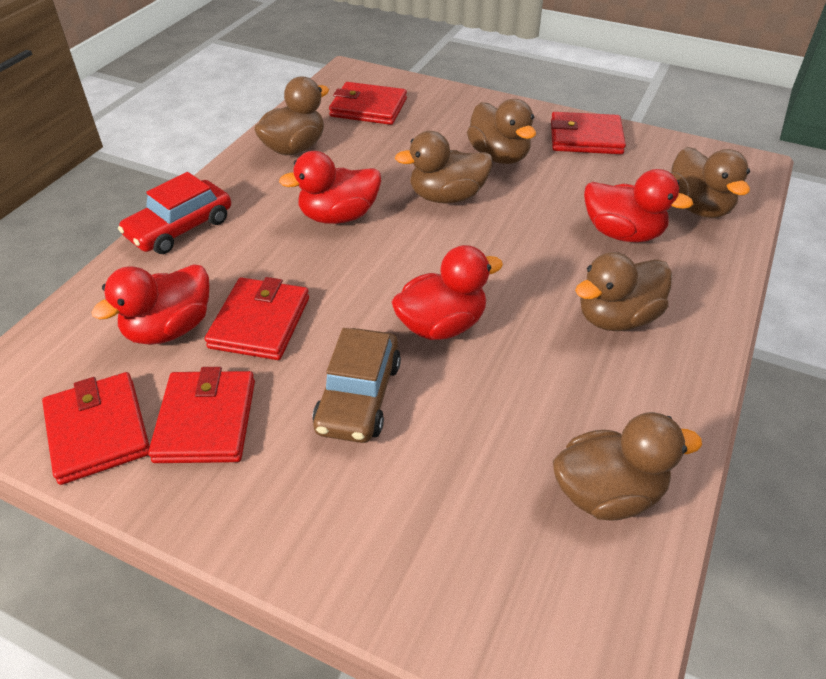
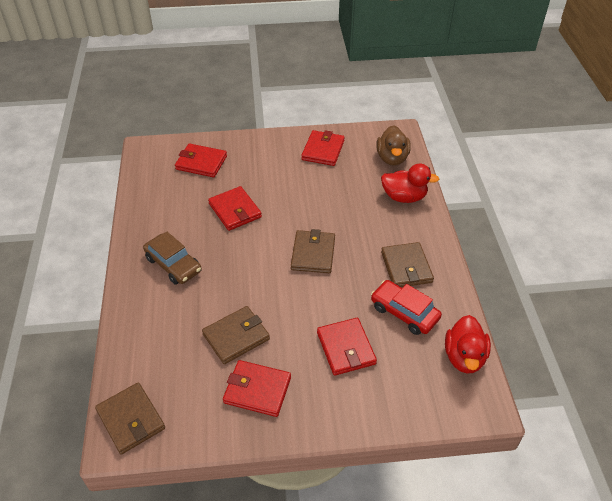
brown duck: 6 -> 1
brown wallet: 0 -> 4
red duck: 4 -> 2

